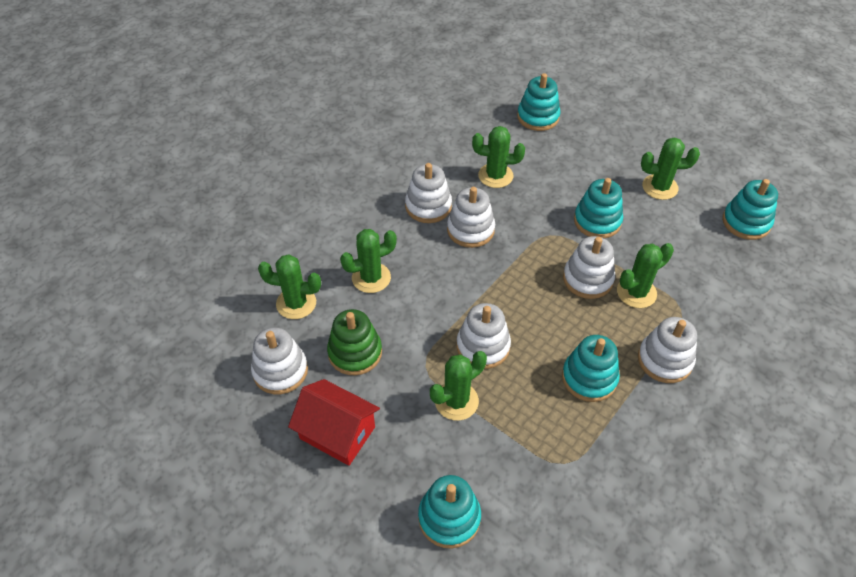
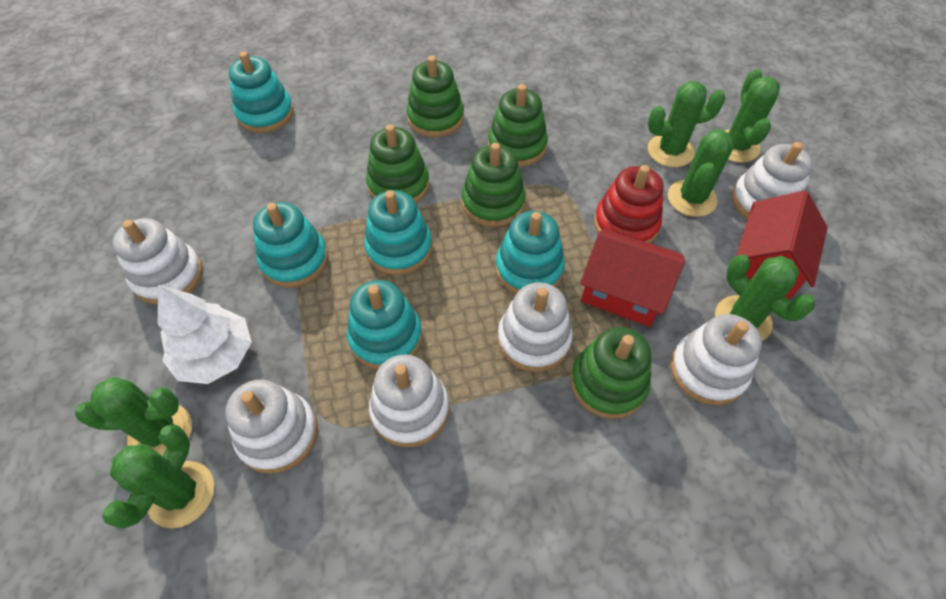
green stacking toy: 1 -> 5
red house: 1 -> 2
red stacking toy: 0 -> 1
white tree: 0 -> 1

